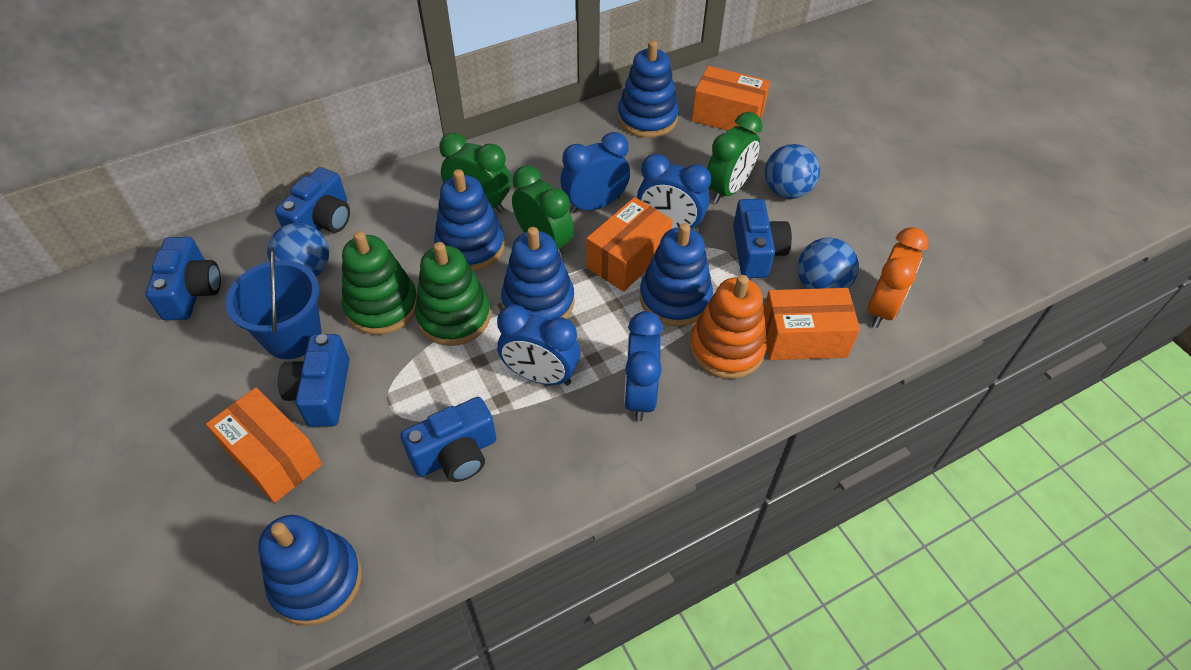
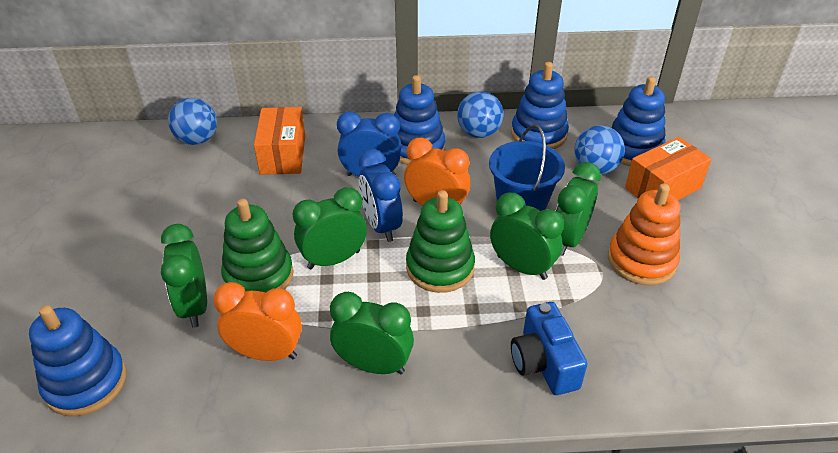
blue camera: 5 -> 1
blue clock: 4 -> 2
blue stacking toy: 5 -> 4
green clock: 3 -> 5
orange box: 4 -> 2
orange clock: 1 -> 2

